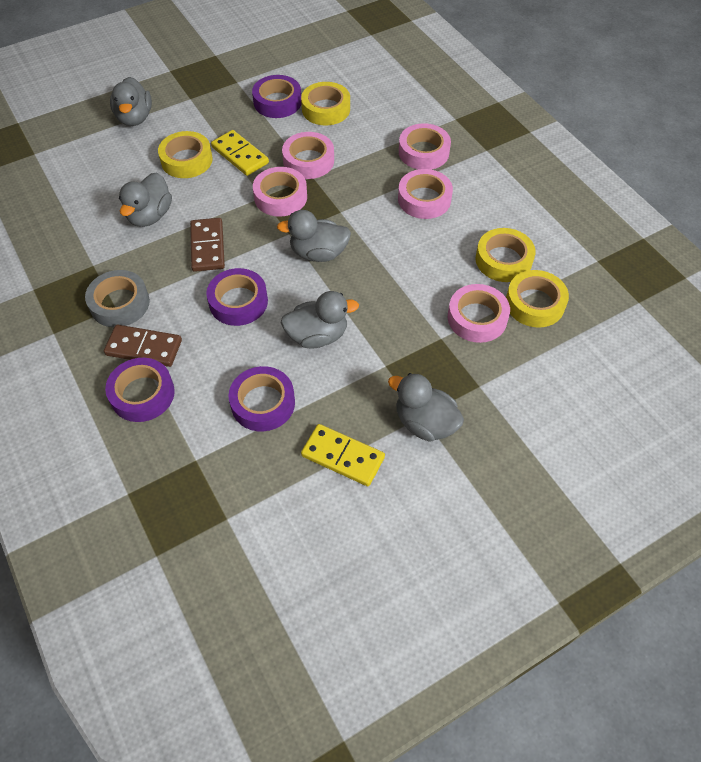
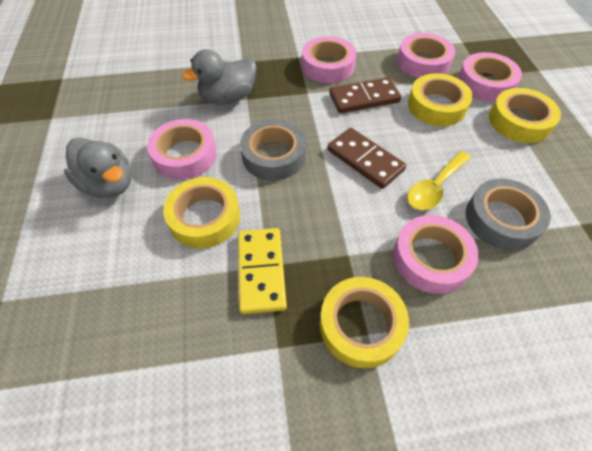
grey duck: 5 -> 2
grey tape: 1 -> 2
purple tape: 4 -> 0
yellow domino: 2 -> 1
yellow spoon: 0 -> 1

